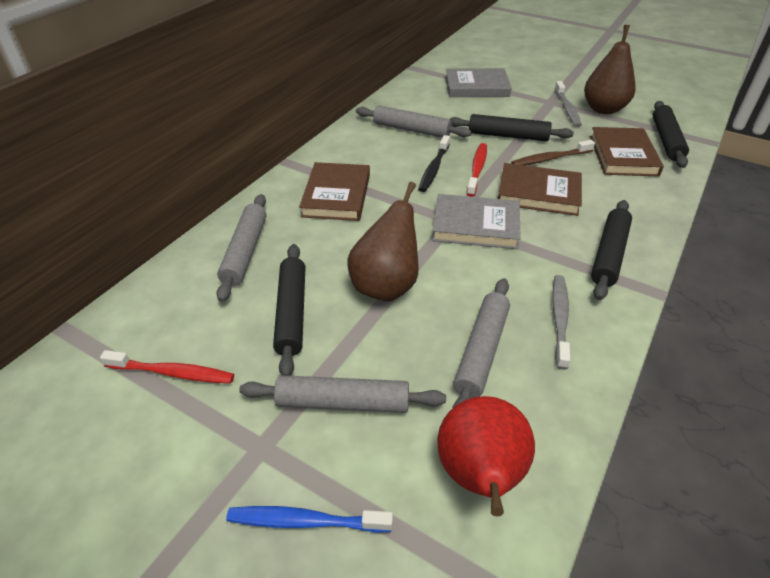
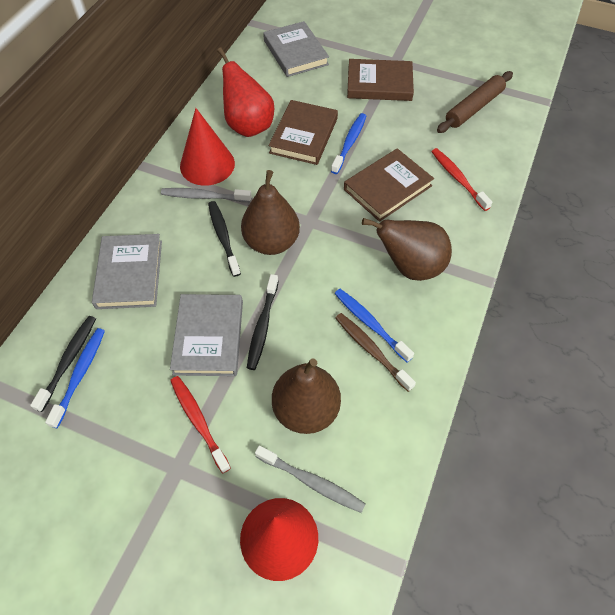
black rolling pin: 4 -> 0
black toothbrush: 1 -> 3
blue toothbrush: 1 -> 3
brown pear: 2 -> 3
brown rolling pin: 0 -> 1
grey book: 2 -> 3
grey rolling pin: 4 -> 0
red cone: 0 -> 2

